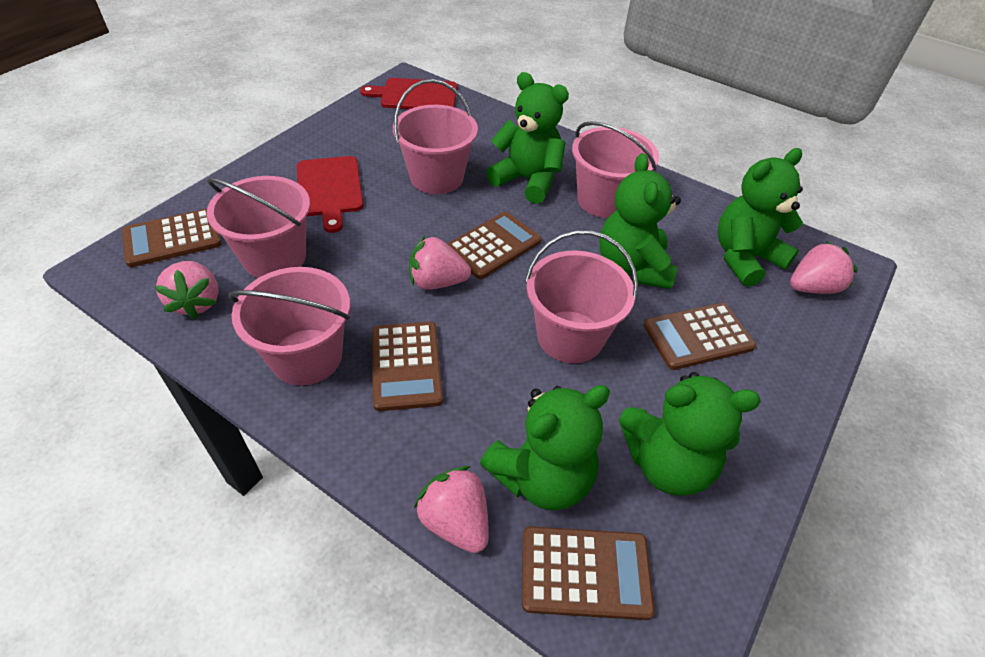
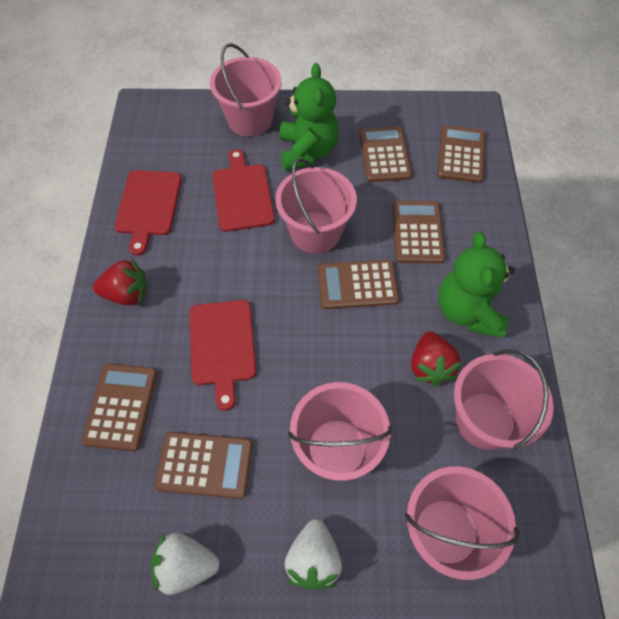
brown calculator: 5 -> 6
green teddy bear: 5 -> 2
pink strawberry: 4 -> 0
red cutting board: 2 -> 3
red strawberry: 0 -> 2
white strawberry: 0 -> 2

